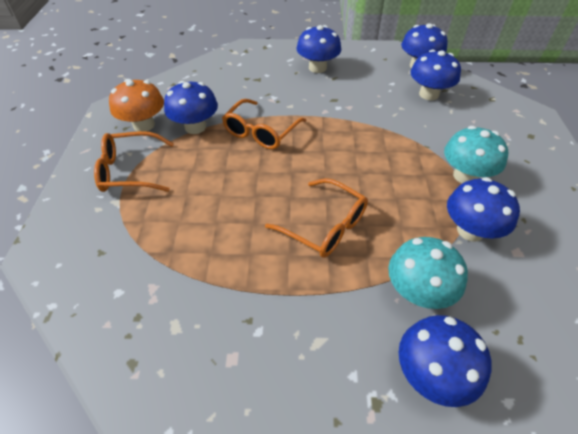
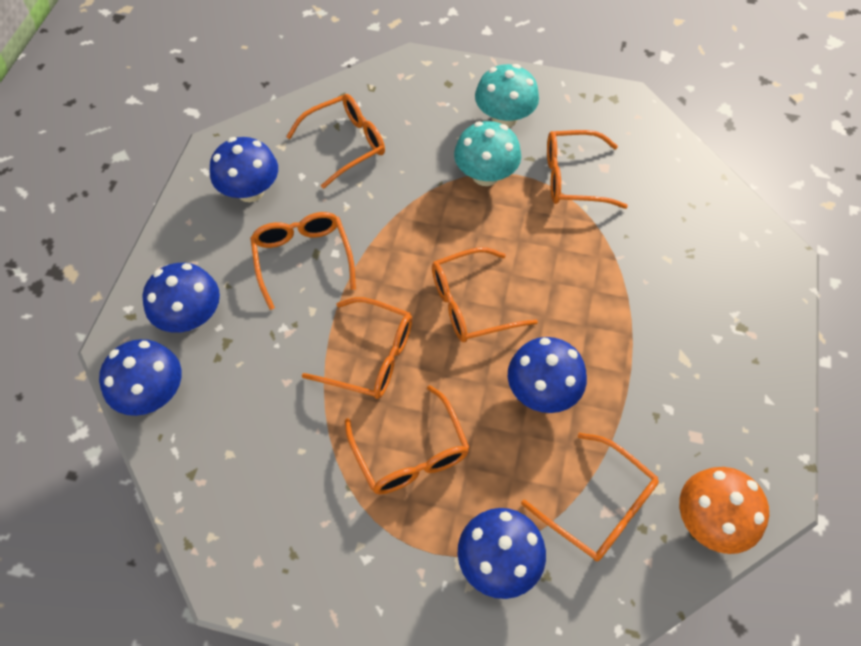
blue mushroom: 6 -> 5
orange glasses: 3 -> 7

